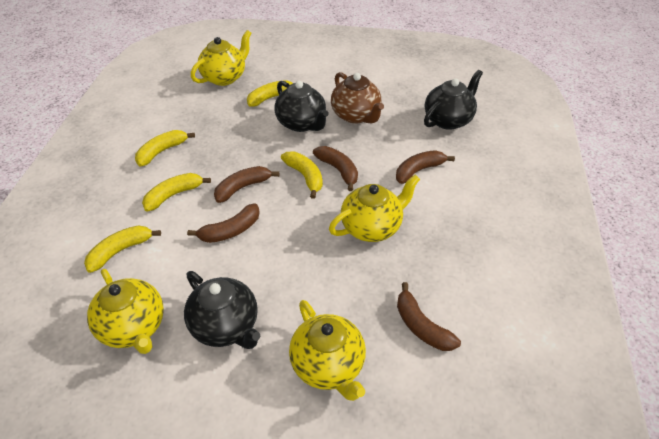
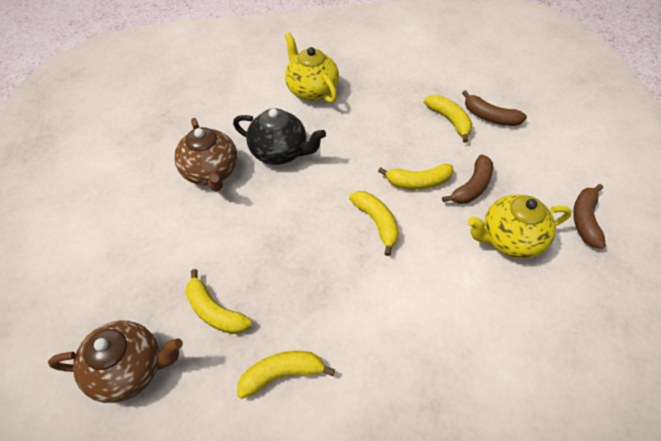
black teapot: 3 -> 1
brown banana: 5 -> 3
brown teapot: 1 -> 2
yellow teapot: 4 -> 2

